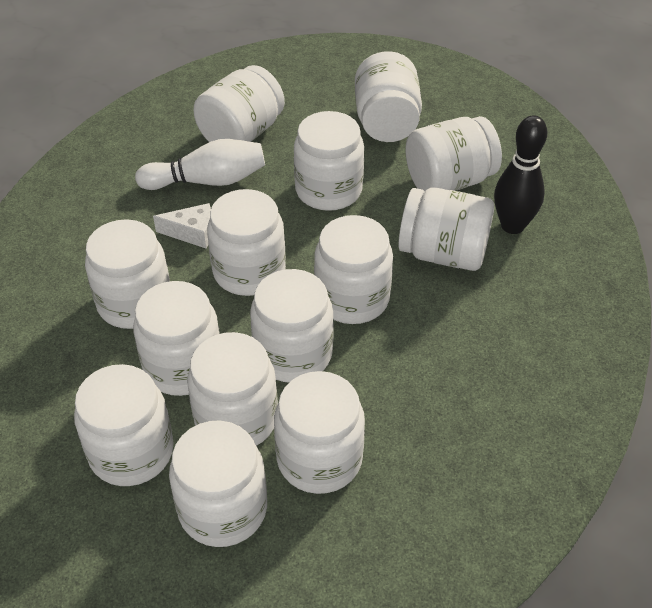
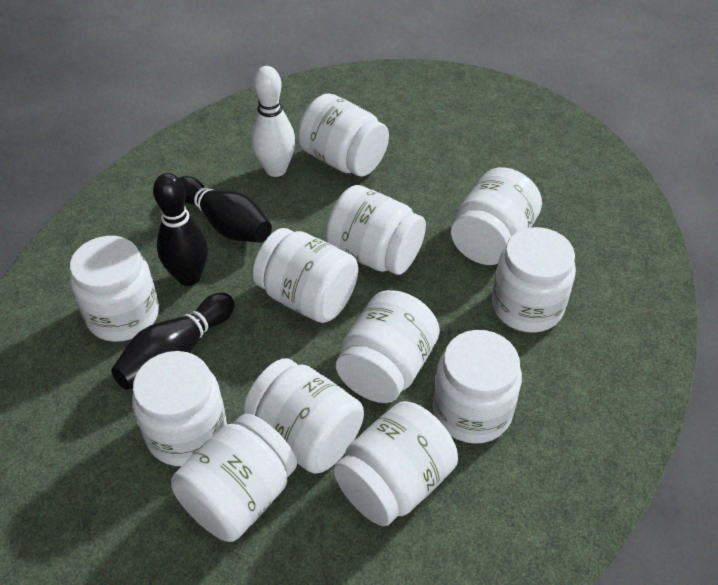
black bowling pin: 1 -> 3
white cheese: 1 -> 0
white jar: 14 -> 12

